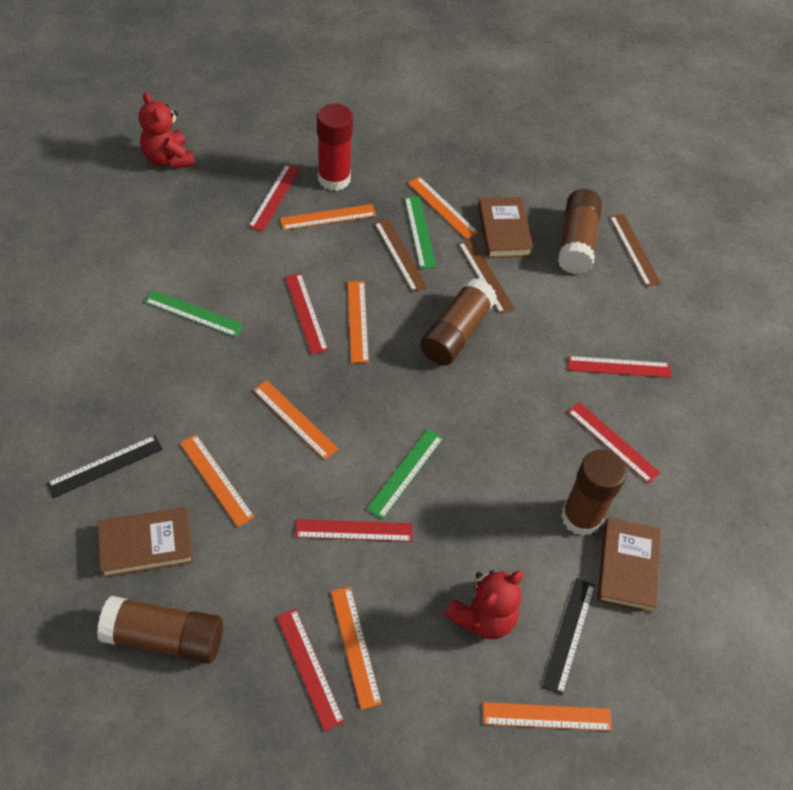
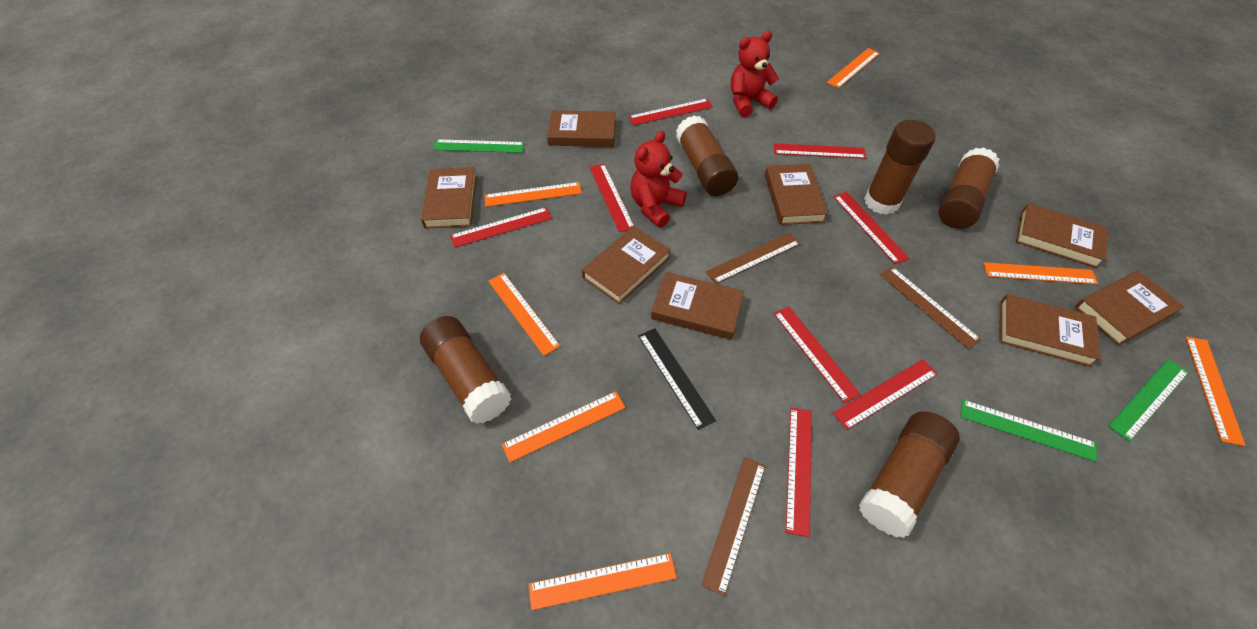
black ruler: 2 -> 1
brown book: 3 -> 8
brown glue stick: 4 -> 5
red glue stick: 1 -> 0
red ruler: 6 -> 8

